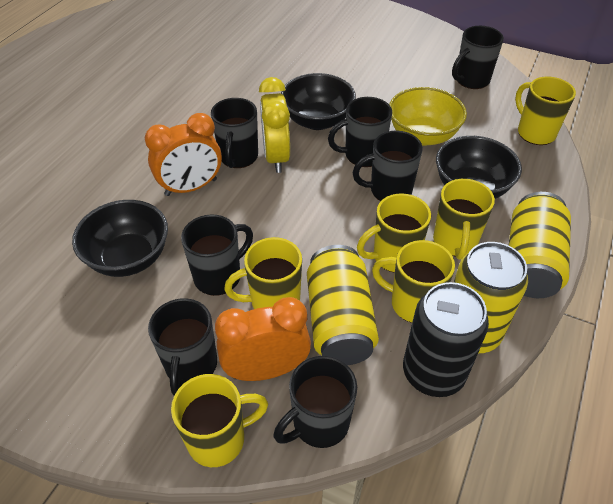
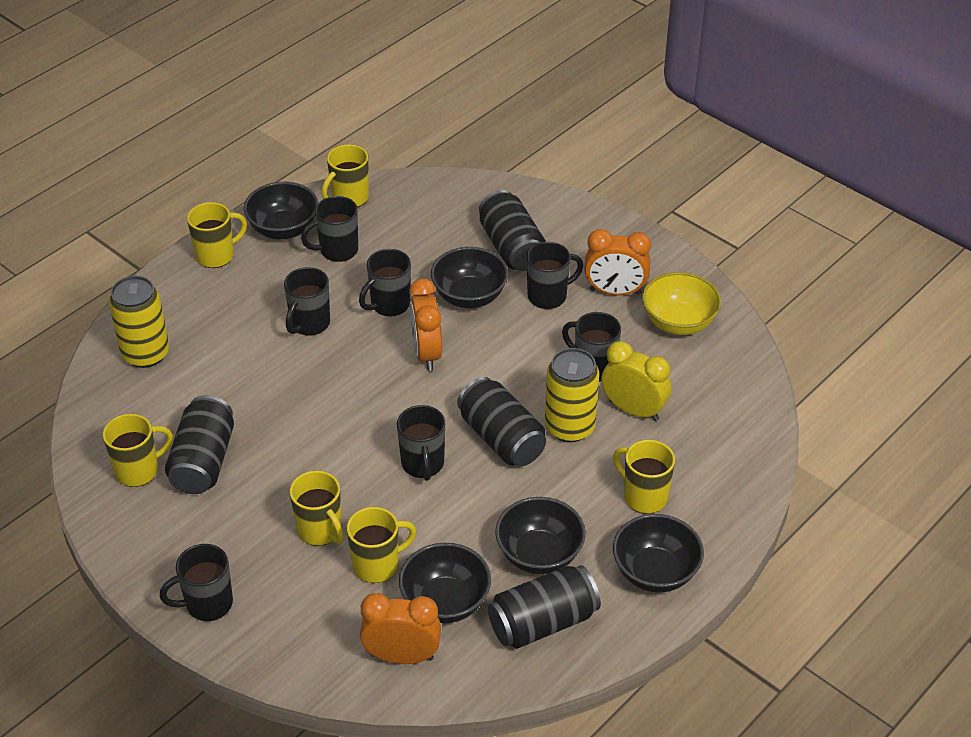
black bowl: 3 -> 5
black can: 1 -> 4
orange clock: 2 -> 3
yellow can: 3 -> 2

